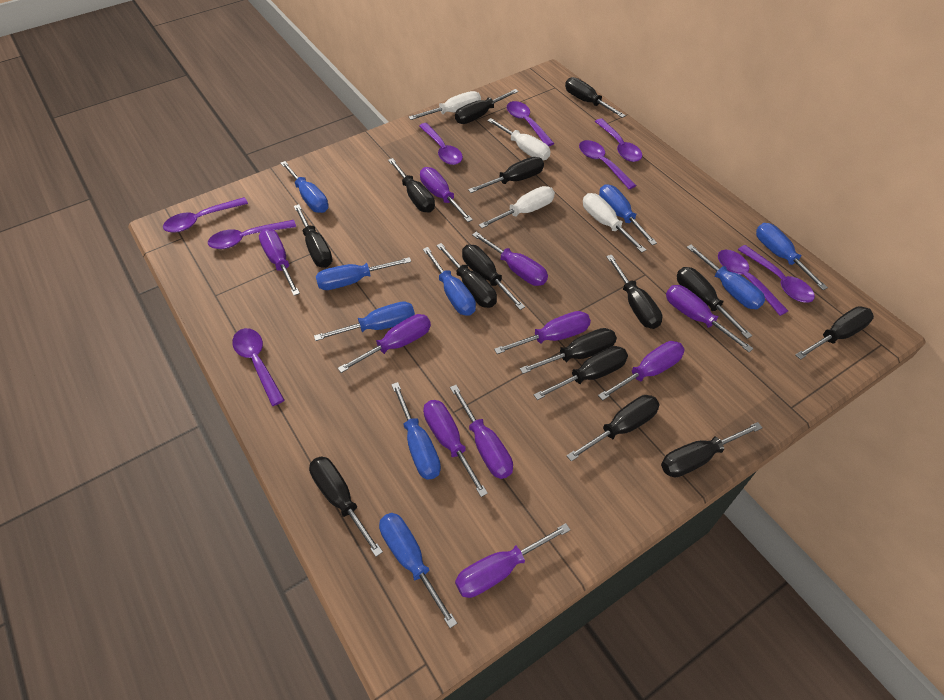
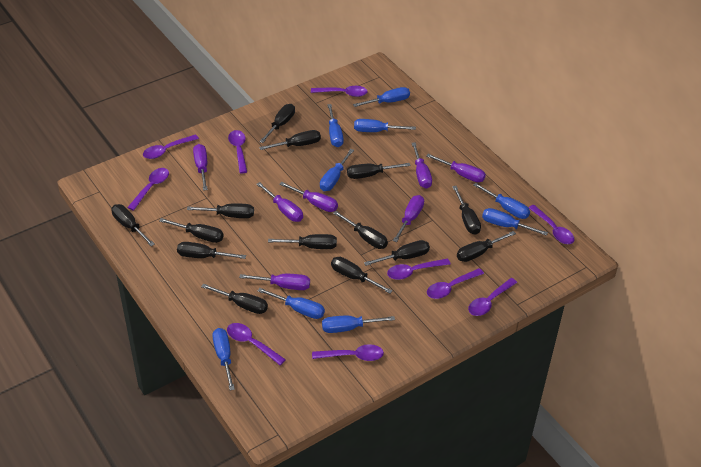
black screwdriver: 15 -> 14
purple screwdriver: 10 -> 7
purple spoon: 9 -> 10
white screwdriver: 4 -> 0

